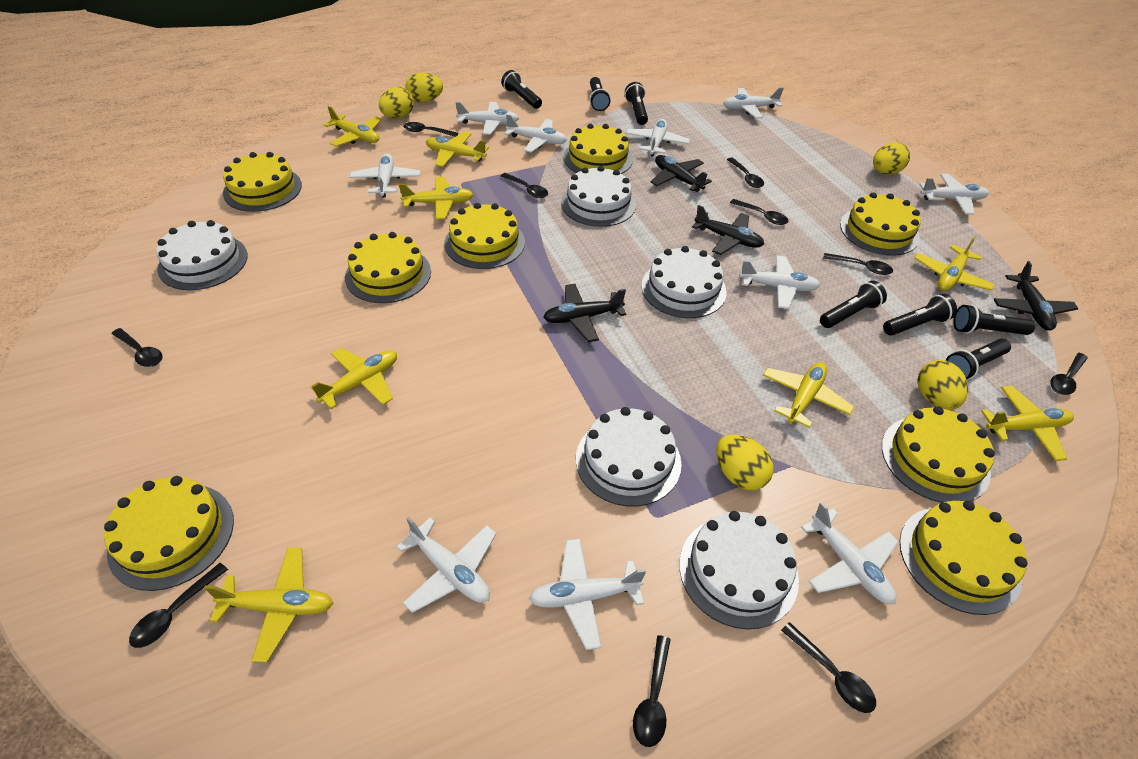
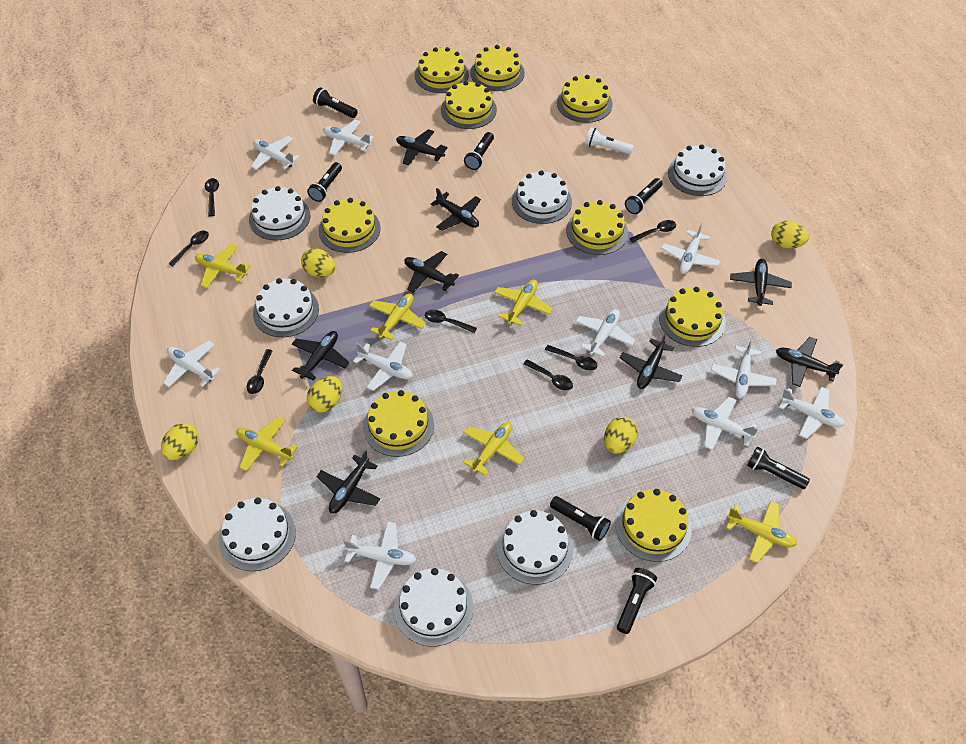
black plane: 4 -> 8
black spoon: 10 -> 7
white cake: 5 -> 7
white flashlight: 0 -> 1
yellow cake: 8 -> 9
yellow plane: 8 -> 6

